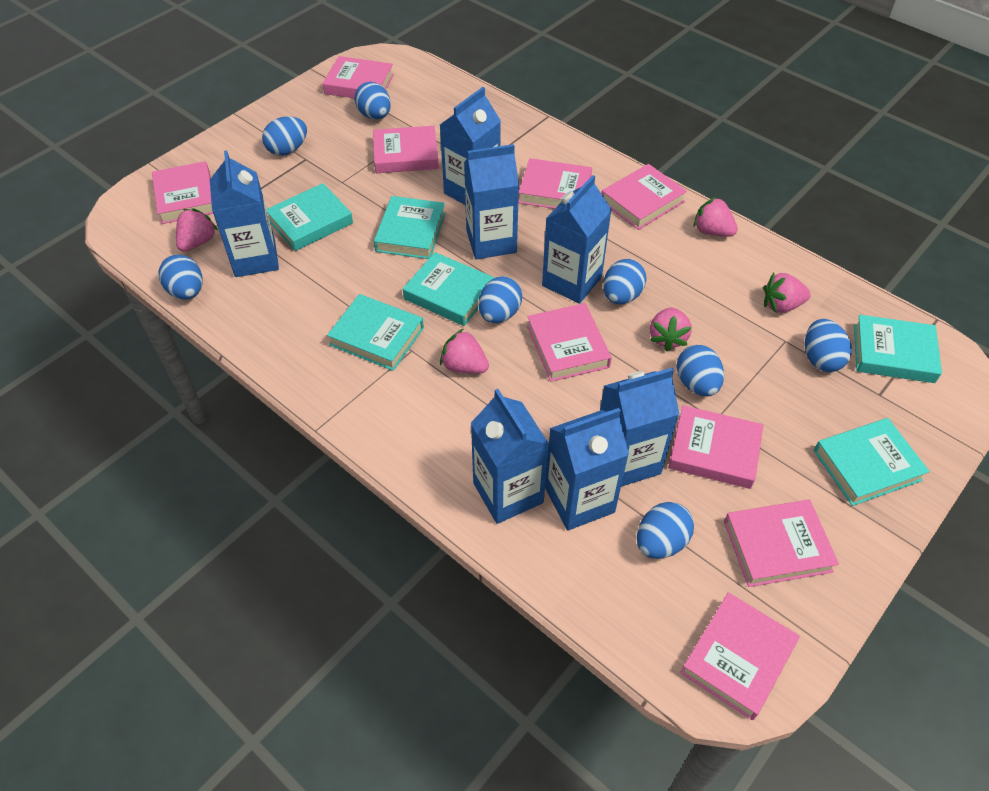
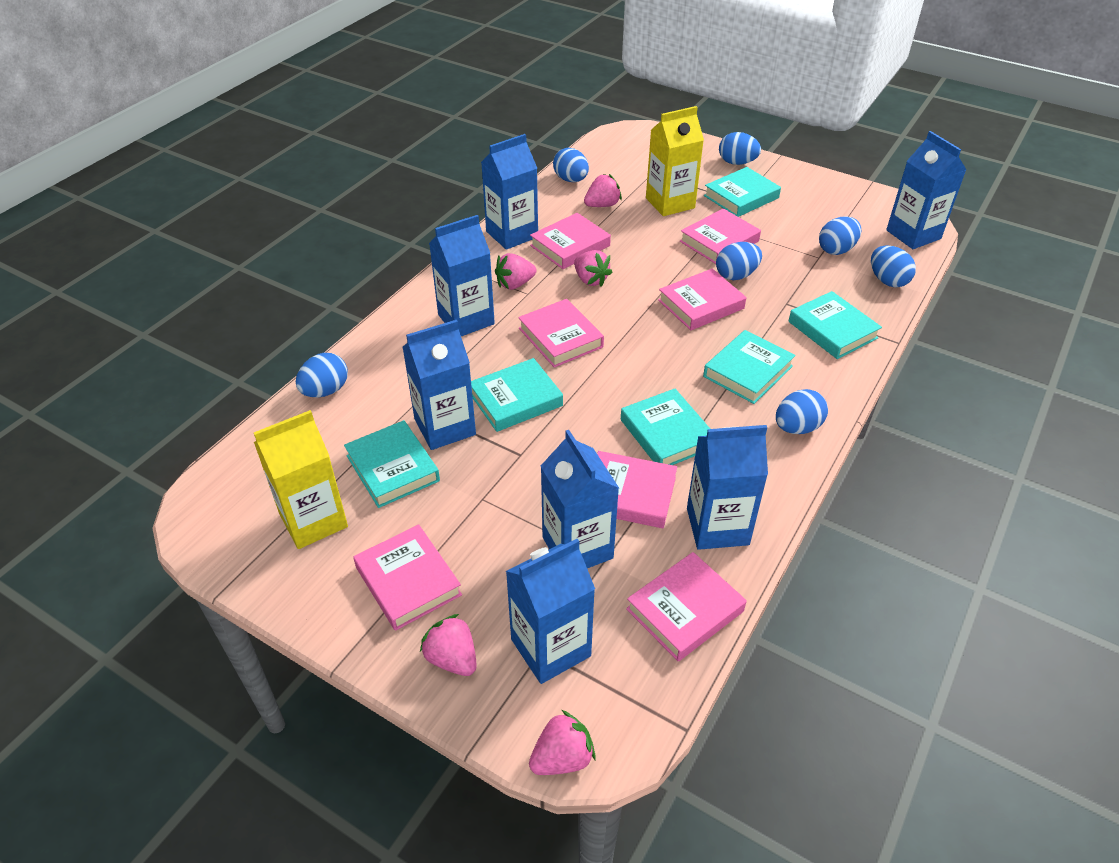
blue egg: 8 -> 7
pink book: 9 -> 7
yellow carton: 0 -> 2

